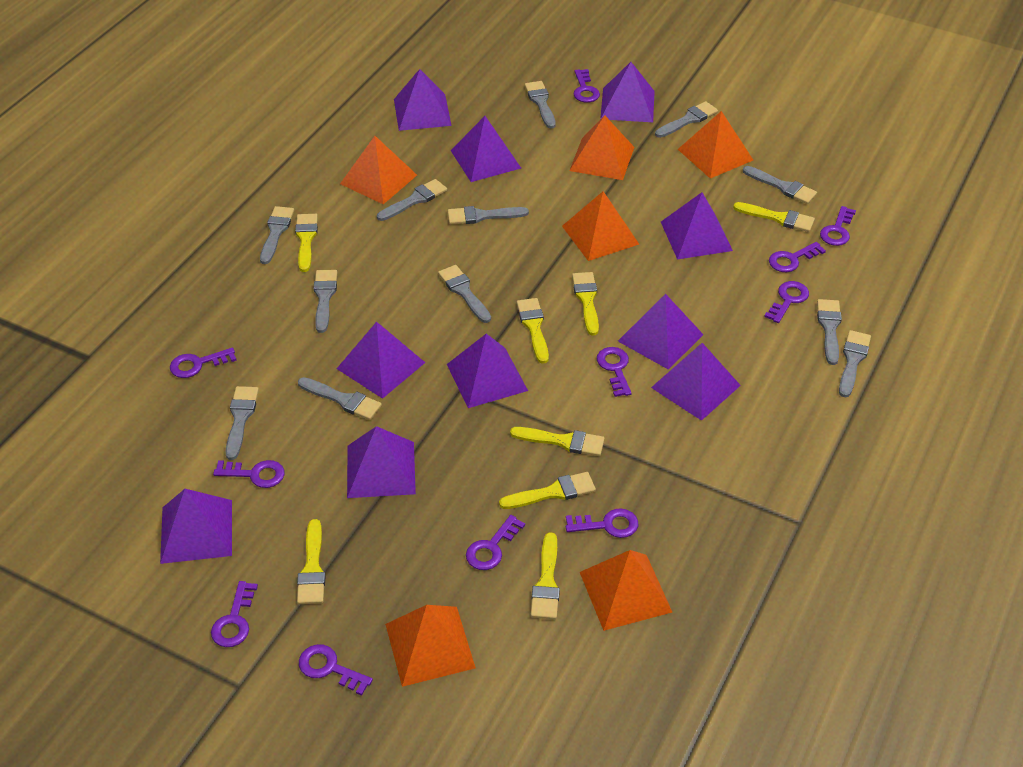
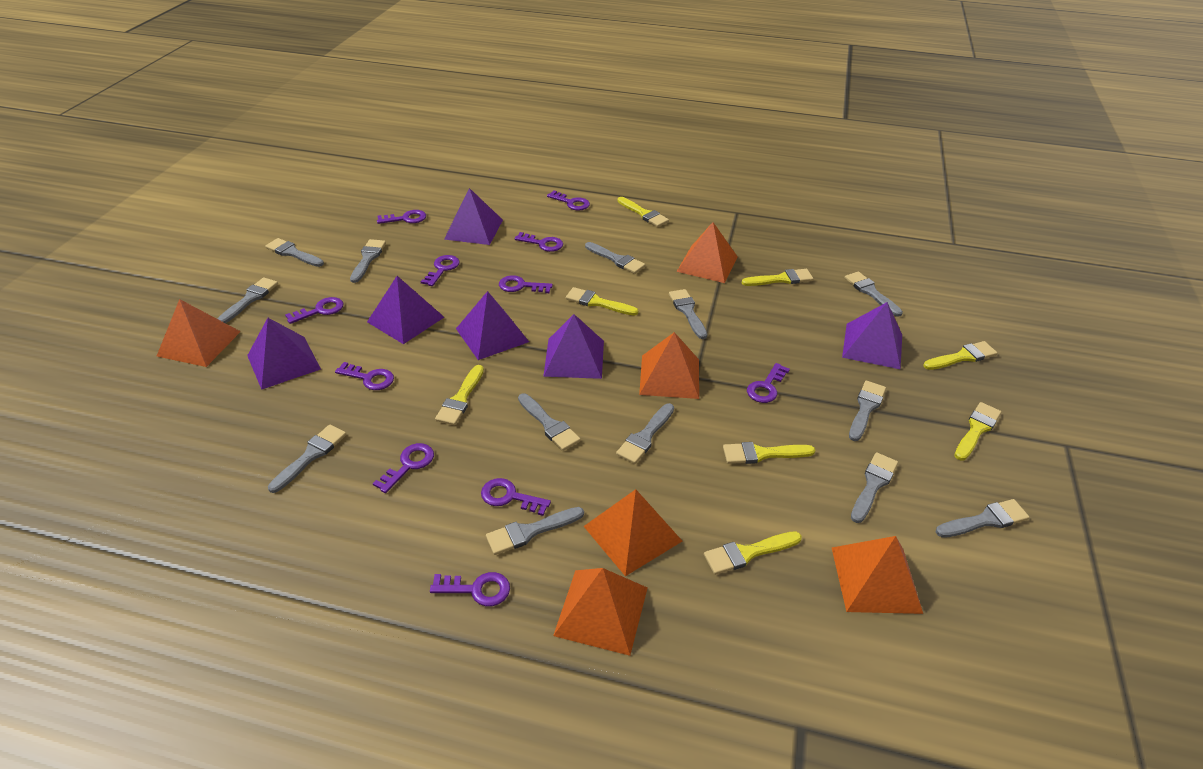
grey brush: 12 -> 13
purple pyramid: 10 -> 6

